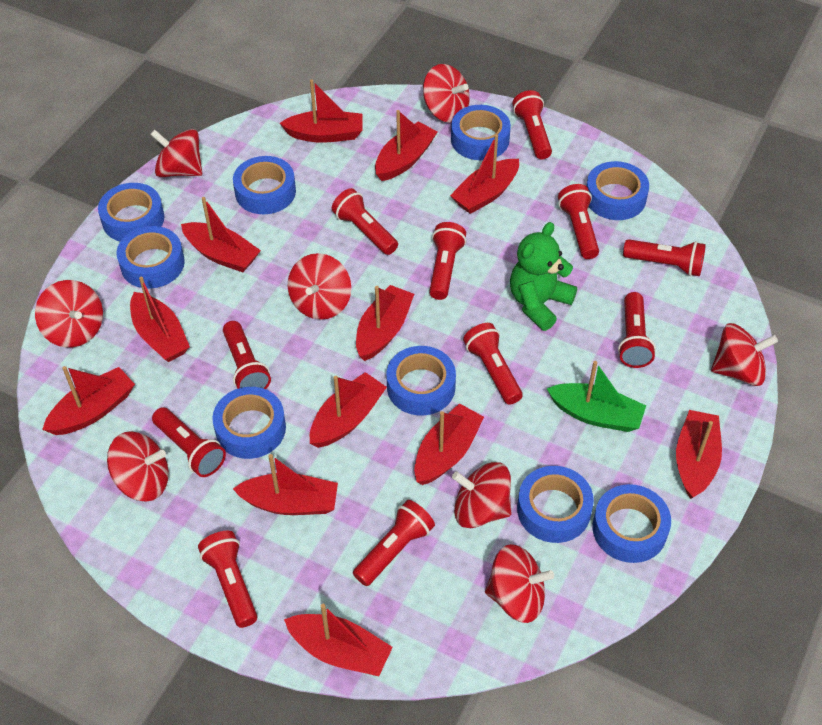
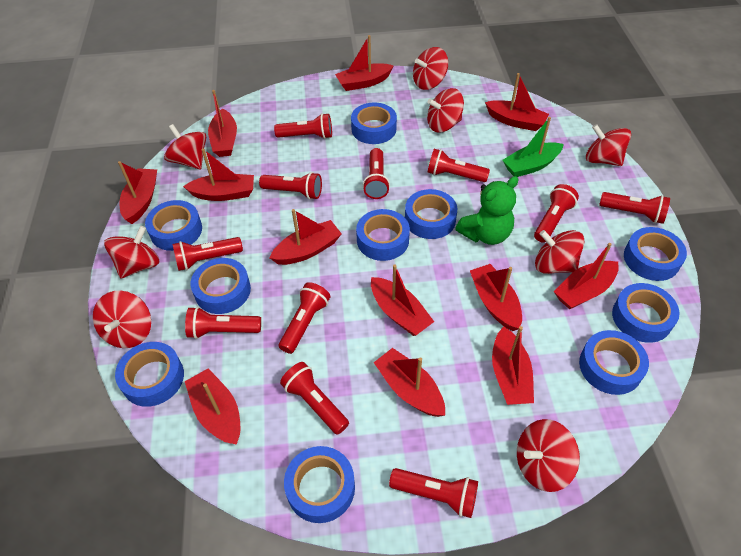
blue tape: 9 -> 10

